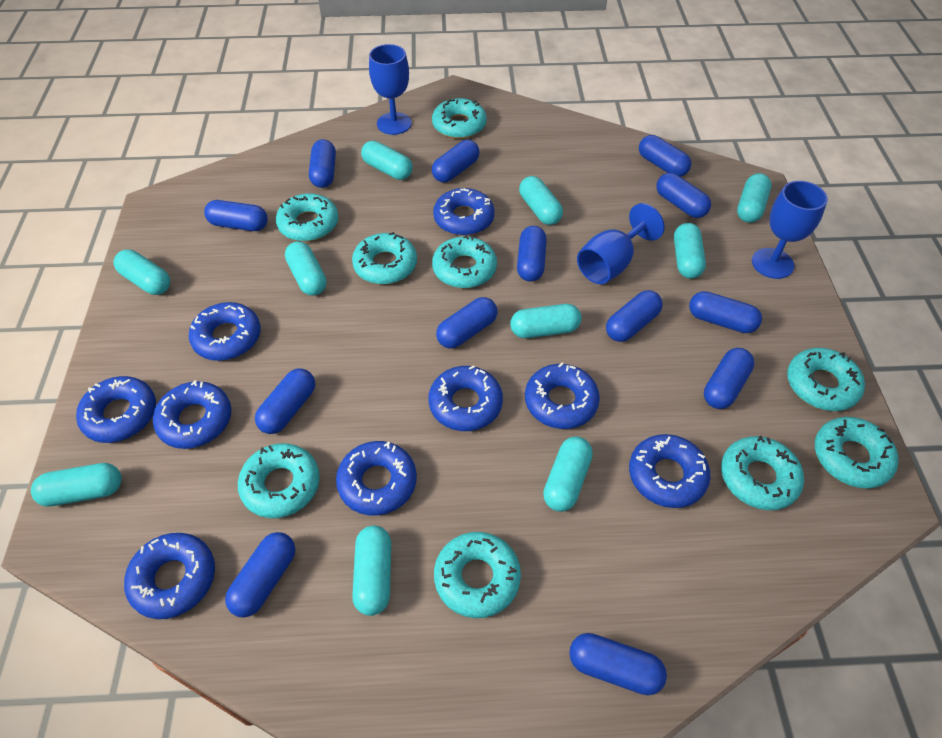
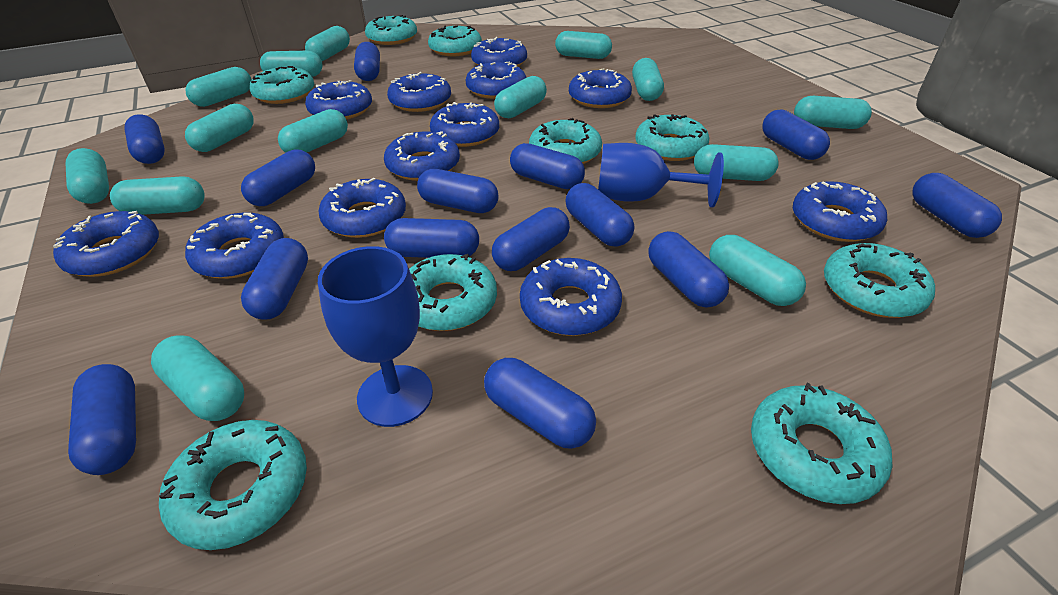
blue capsule: 13 -> 14
blue donut: 9 -> 12
blue goblet: 3 -> 2
turquoise capsule: 10 -> 14

